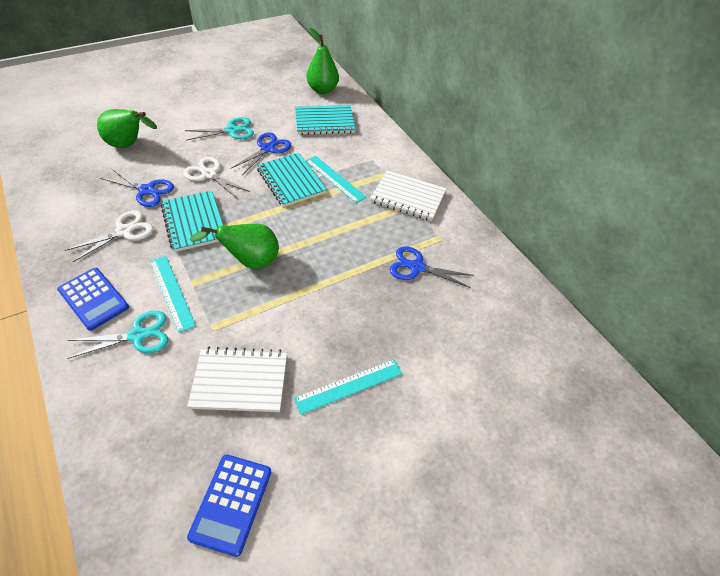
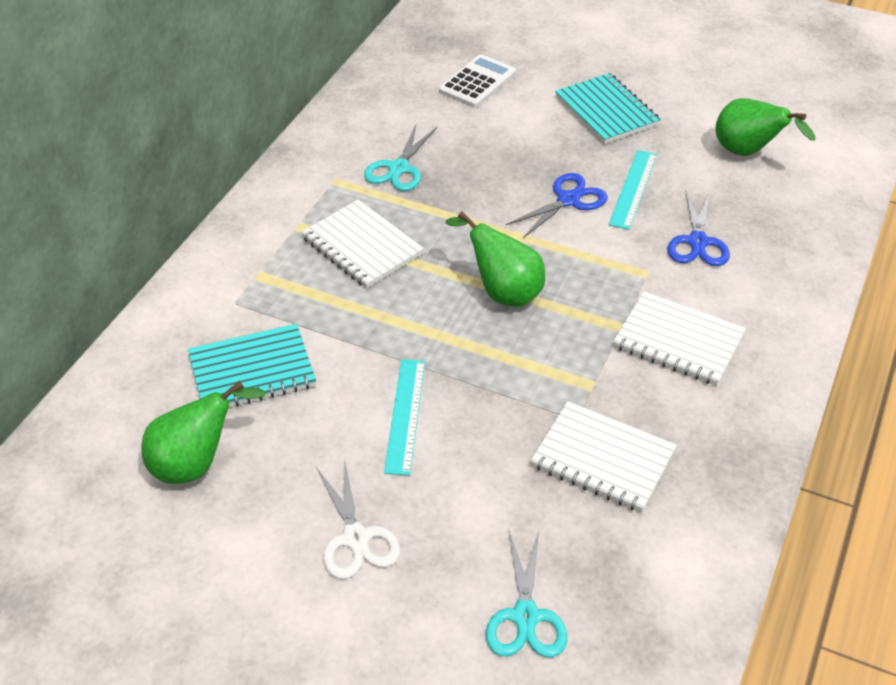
blue calculator: 2 -> 0
blue scissors: 3 -> 2
turquoise notebook: 3 -> 2
turquoise ruler: 3 -> 2
white calculator: 0 -> 1
white notebook: 2 -> 3
white scissors: 2 -> 1

